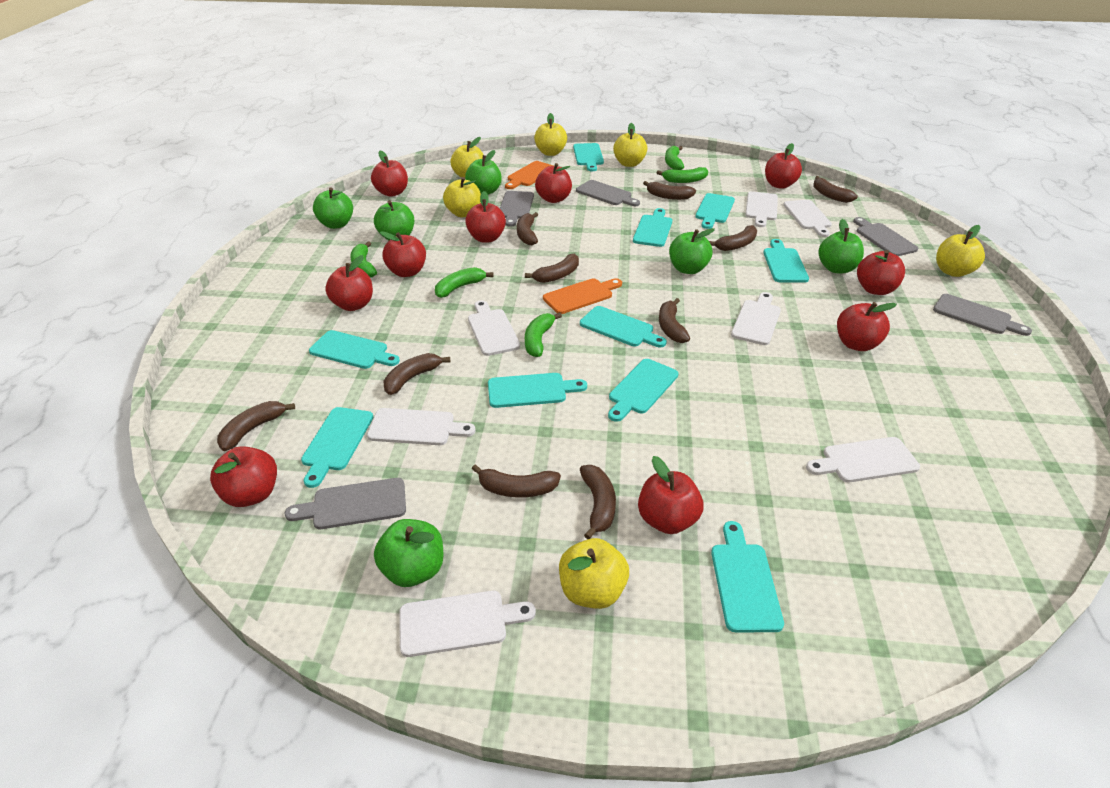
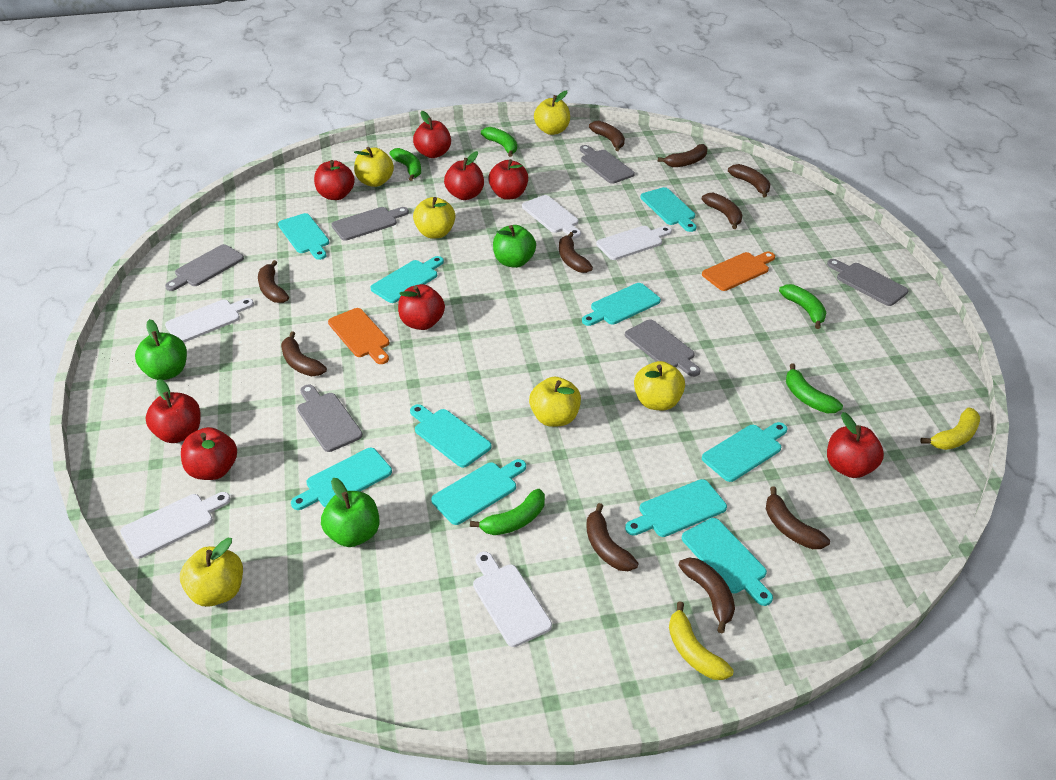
green apple: 6 -> 3
grey cutting board: 5 -> 6
red apple: 10 -> 8
white cutting board: 7 -> 5
yellow banana: 0 -> 2

